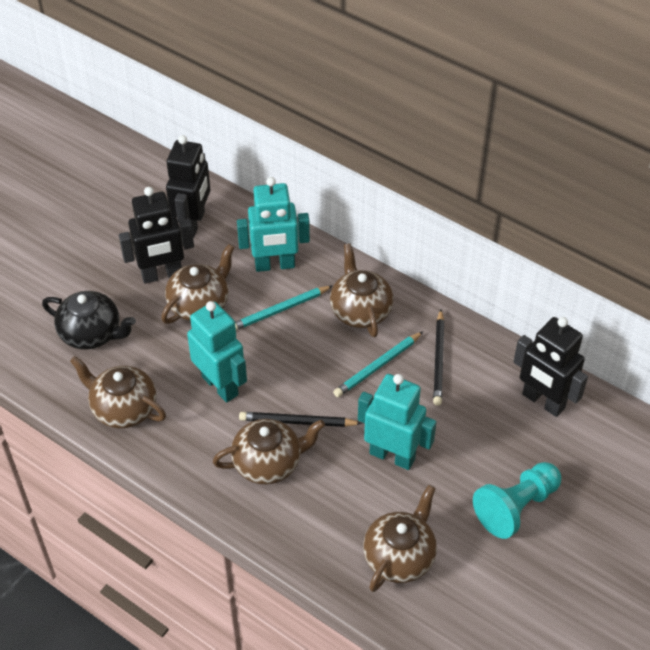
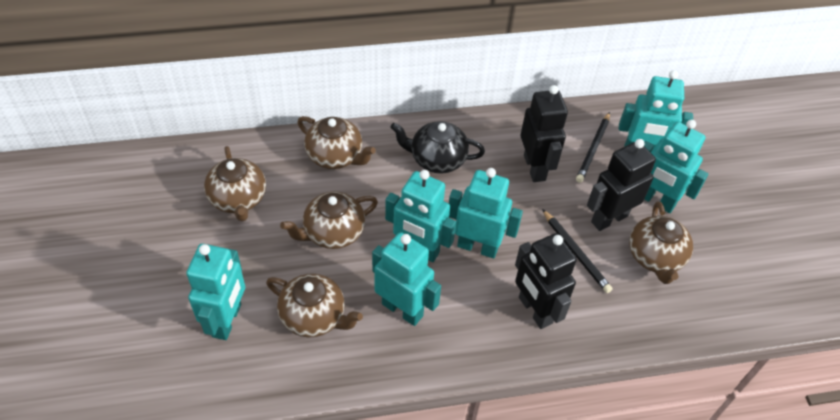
turquoise pawn: 1 -> 0
turquoise pencil: 2 -> 0
turquoise robot: 3 -> 6

